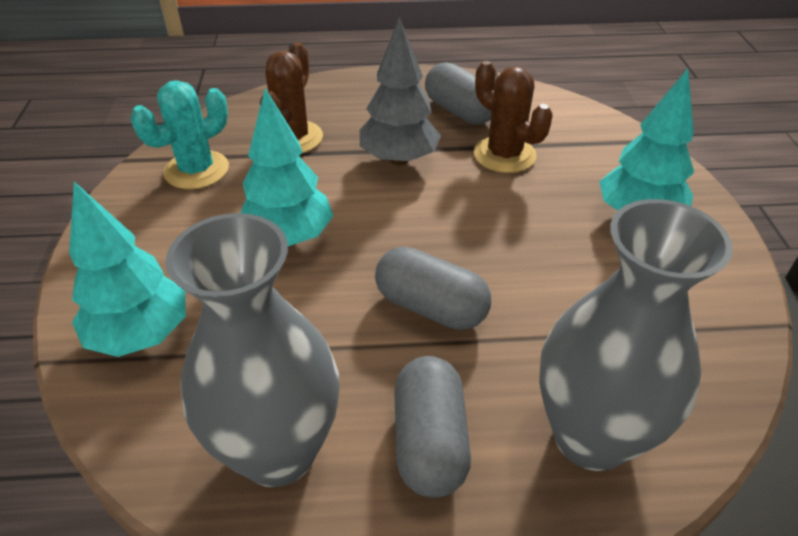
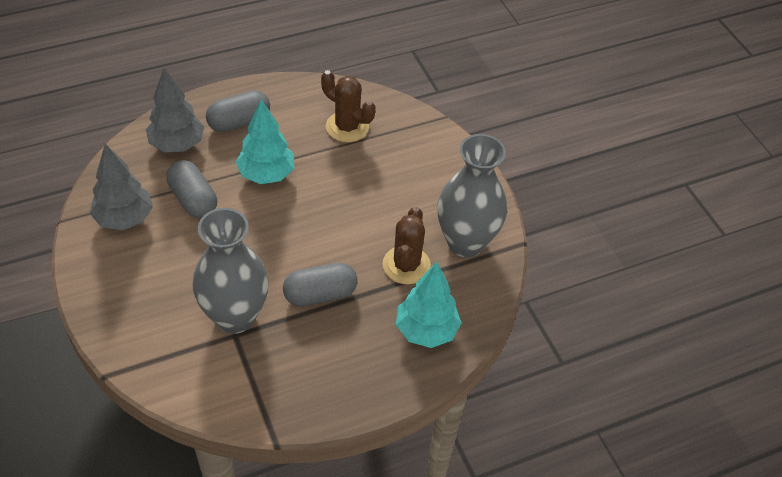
grey tree: 1 -> 2
turquoise cactus: 1 -> 0
turquoise tree: 3 -> 2

